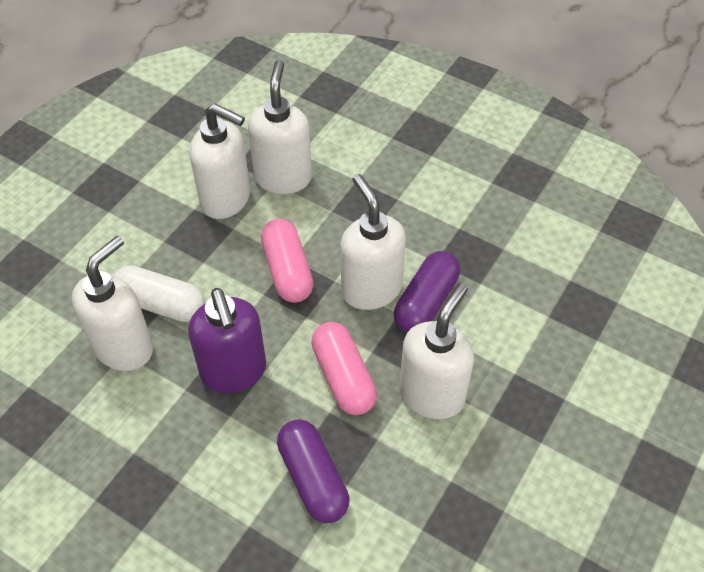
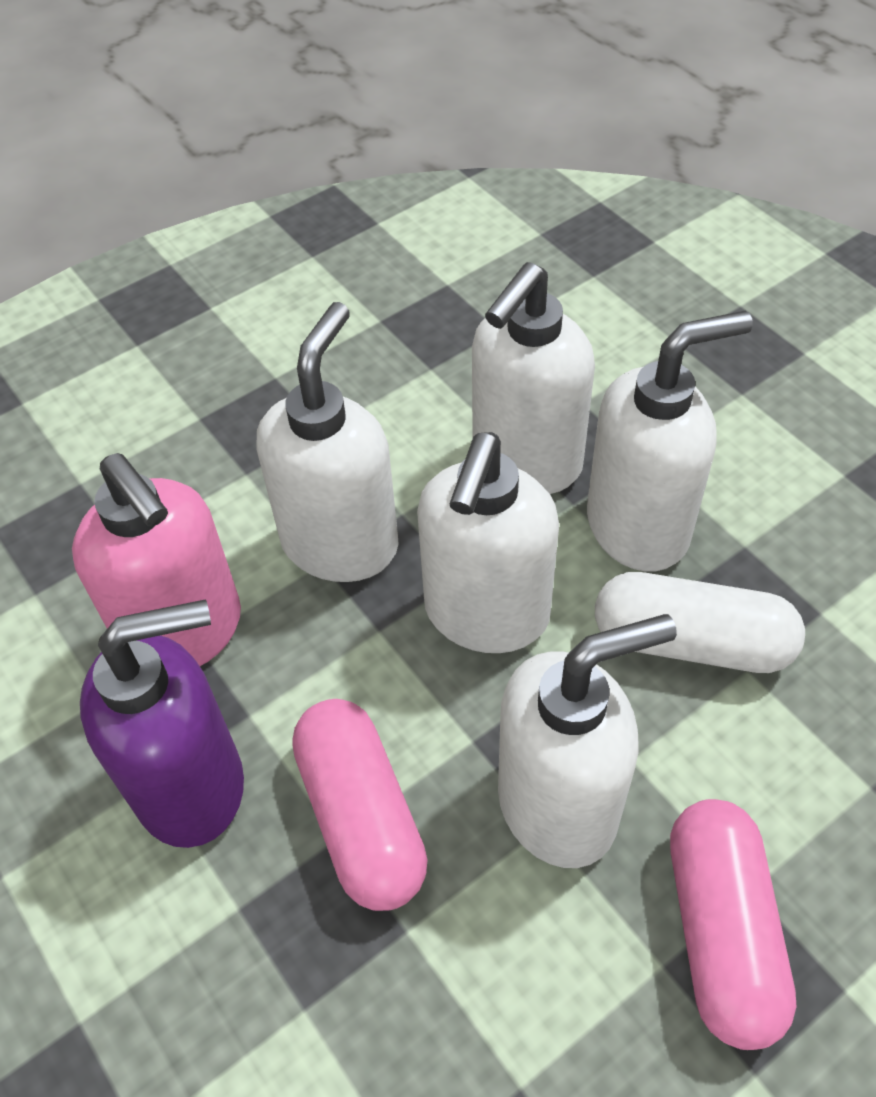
pink soap dispenser: 0 -> 1
purple capsule: 2 -> 0

